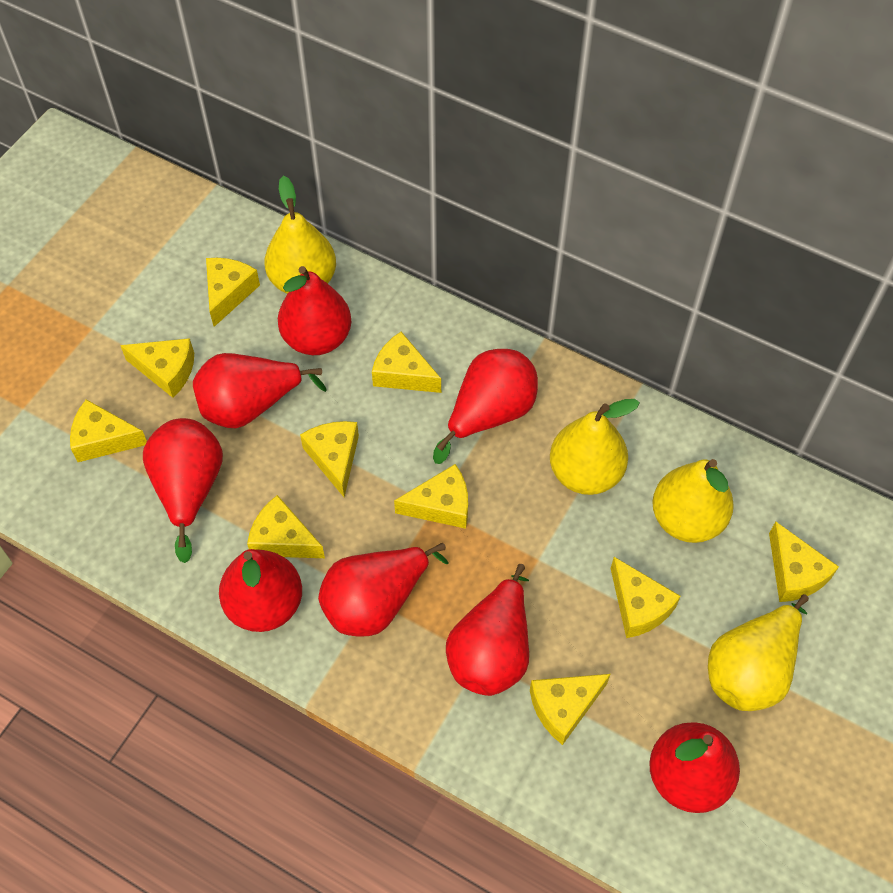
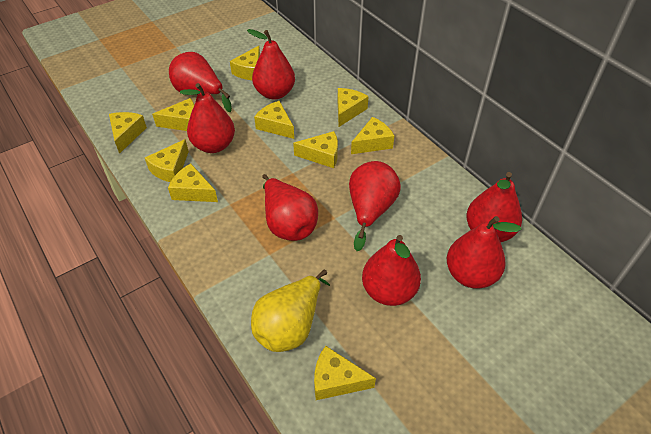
yellow pear: 4 -> 1

